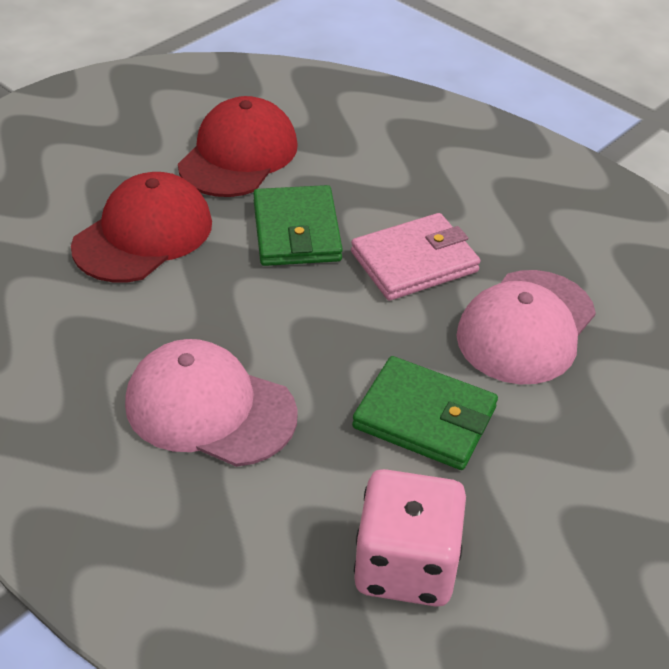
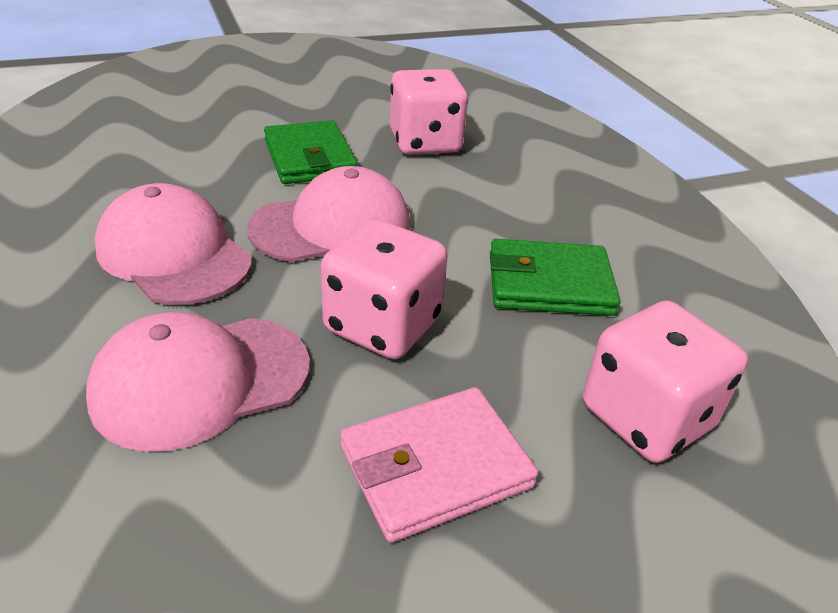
pink cap: 2 -> 3
pink dice: 1 -> 3
red cap: 2 -> 0

